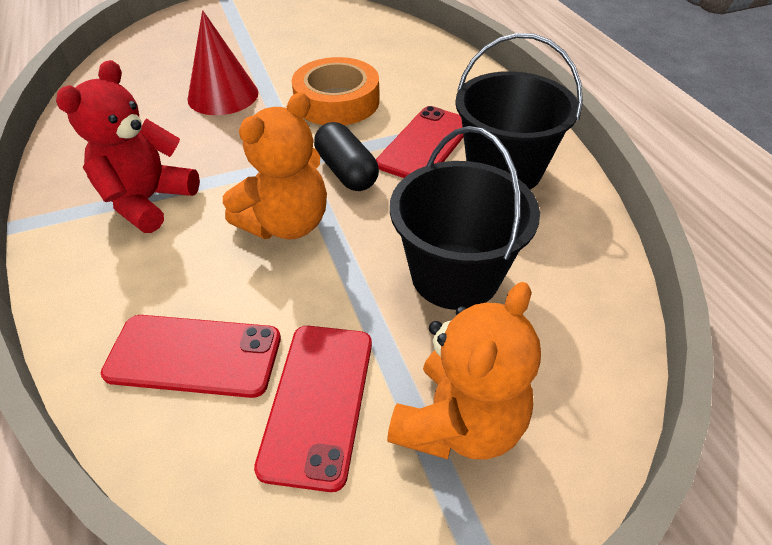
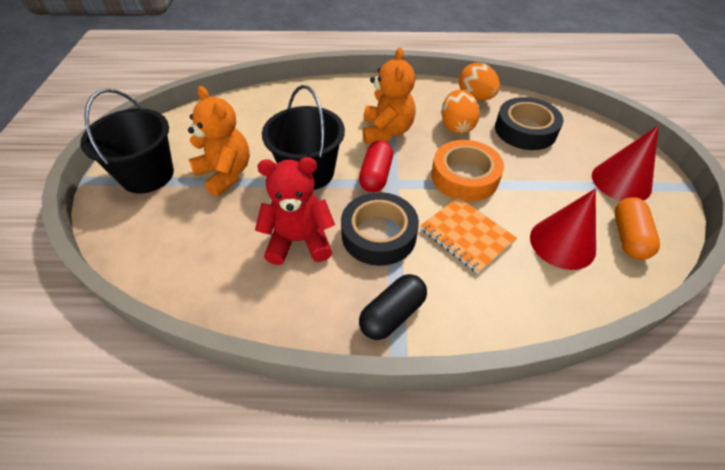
black tape: 0 -> 2
orange capsule: 0 -> 1
orange egg: 0 -> 2
orange notebook: 0 -> 1
red capsule: 0 -> 1
red cone: 1 -> 2
red phone: 3 -> 0

